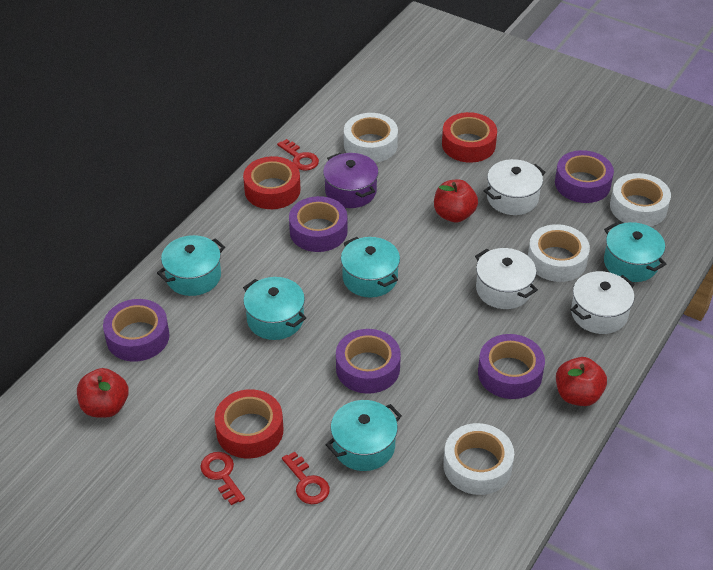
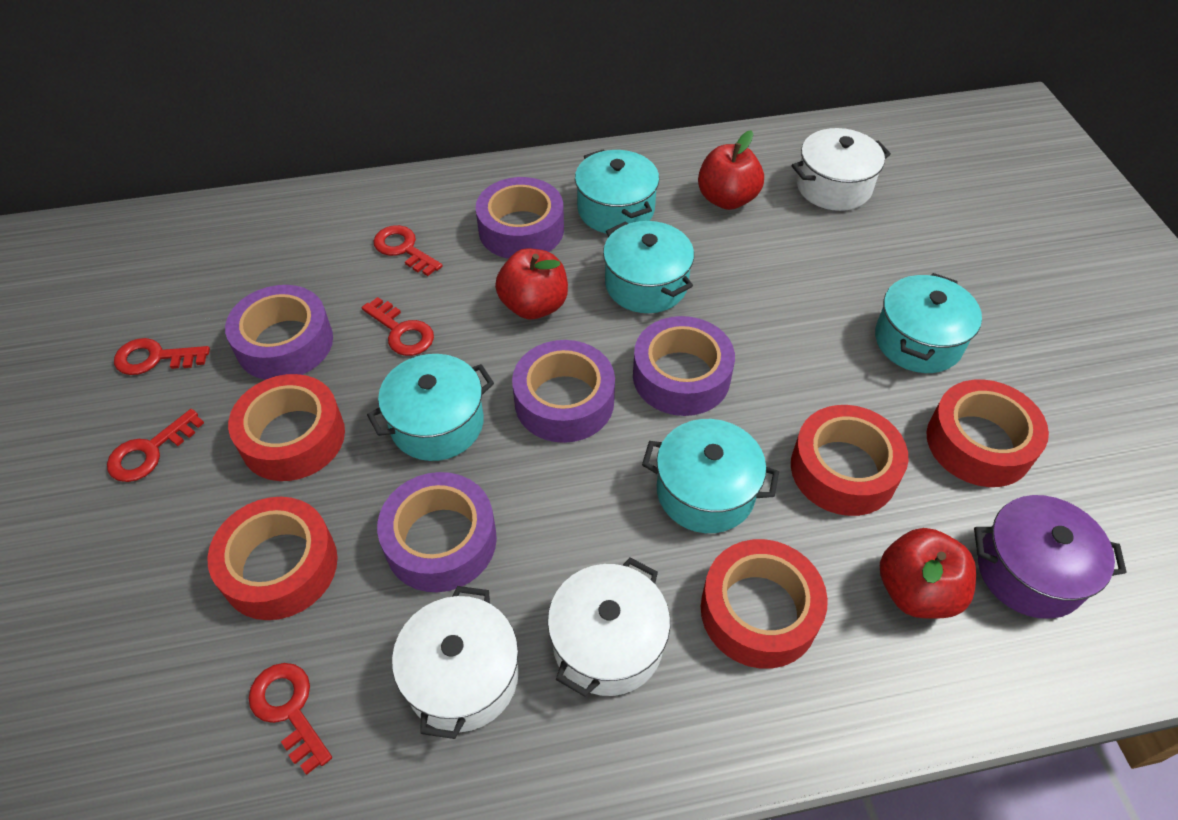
red key: 3 -> 5
red tape: 3 -> 5
white tape: 4 -> 0

